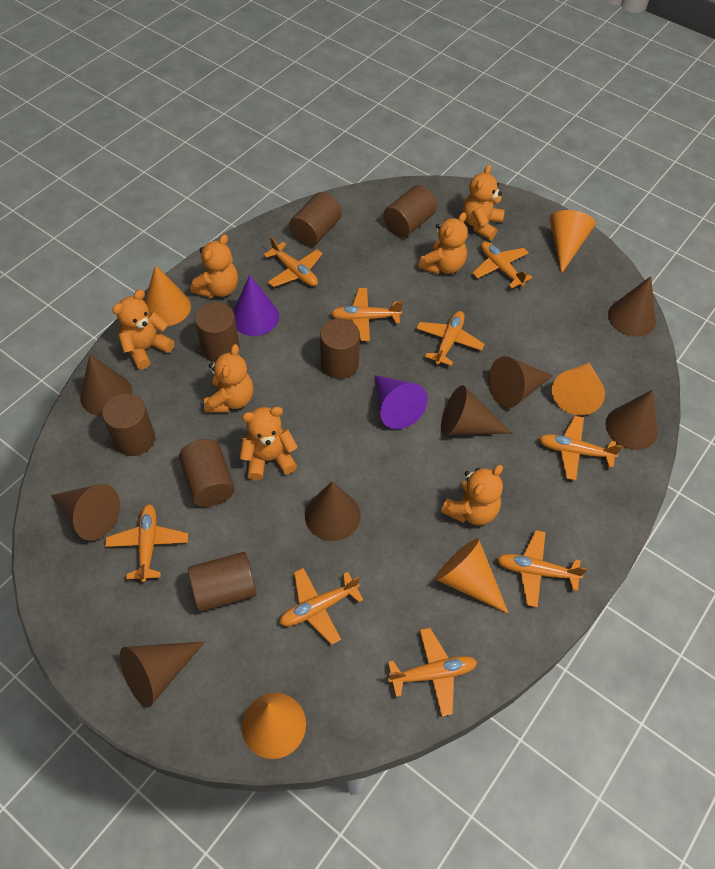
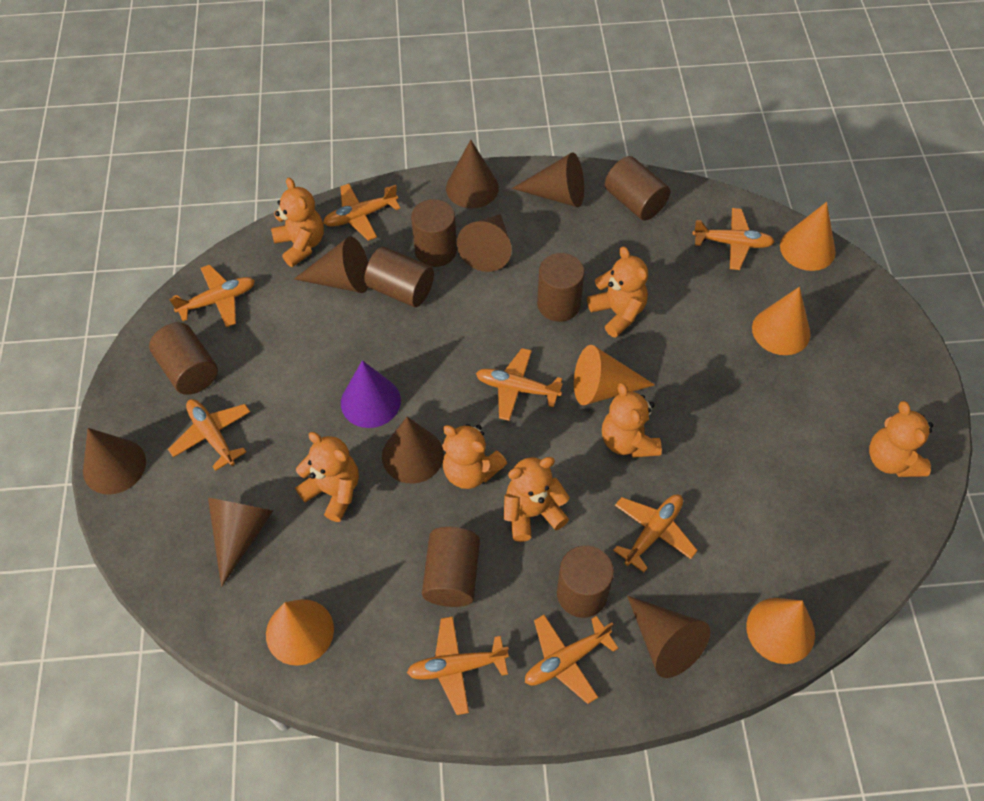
orange plane: 9 -> 8
purple cone: 2 -> 1

